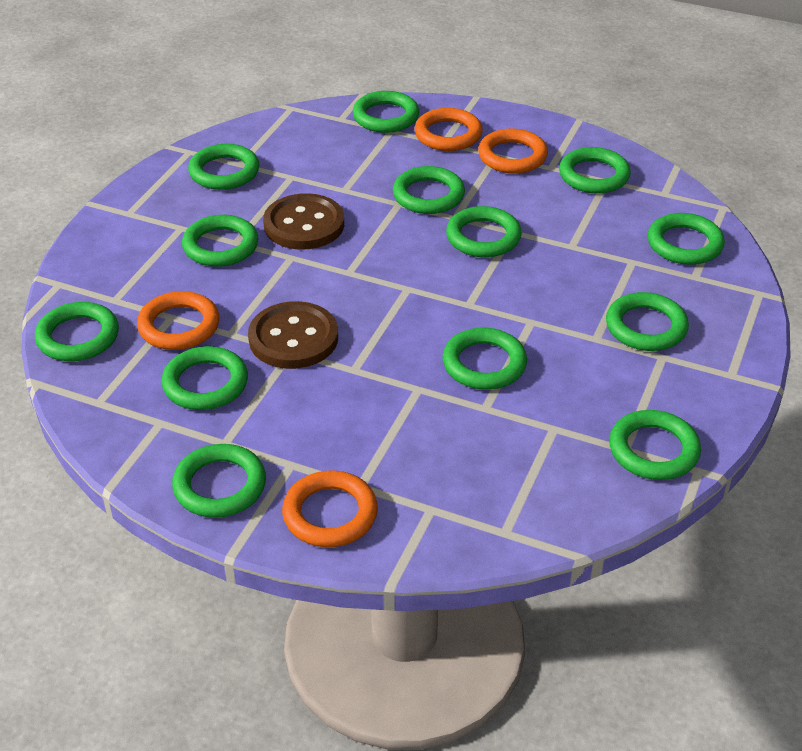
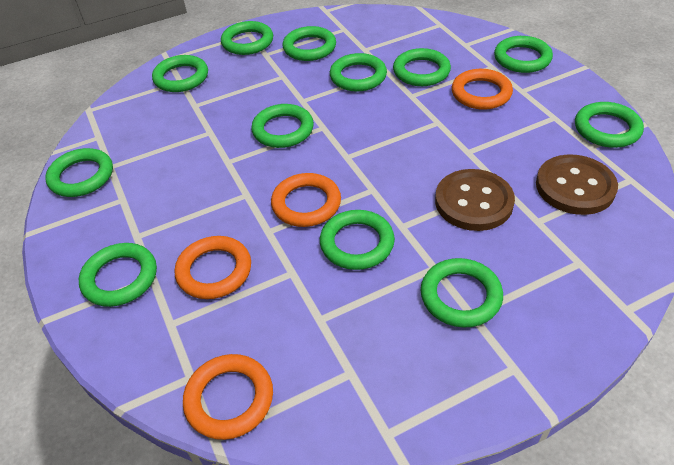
green ring: 13 -> 12

